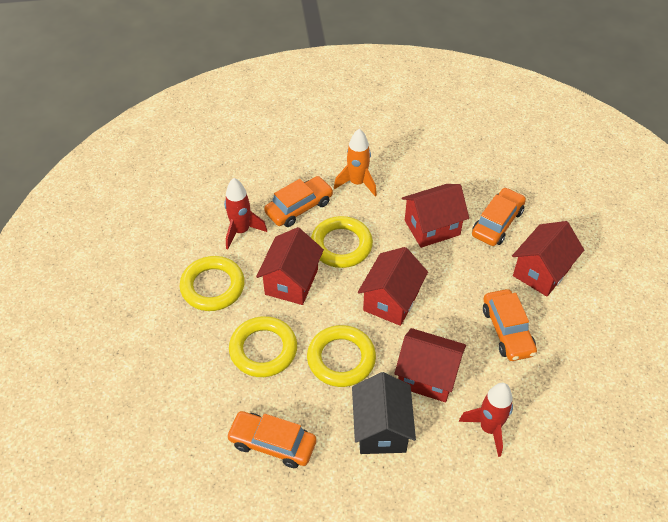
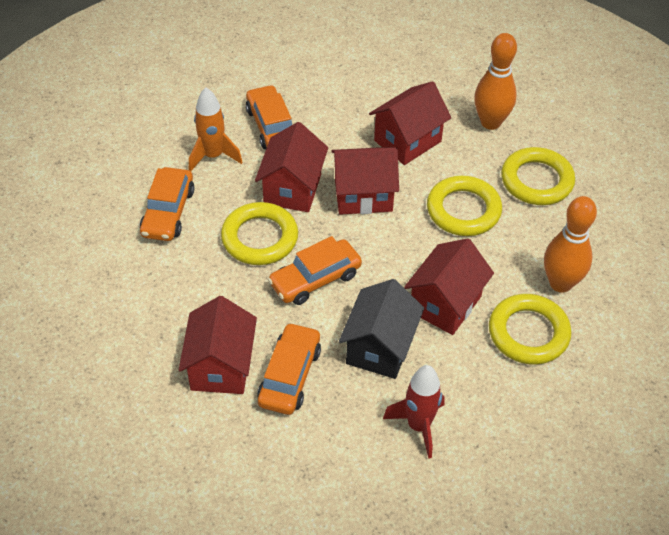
orange bowling pin: 0 -> 2
red rocket: 2 -> 1

